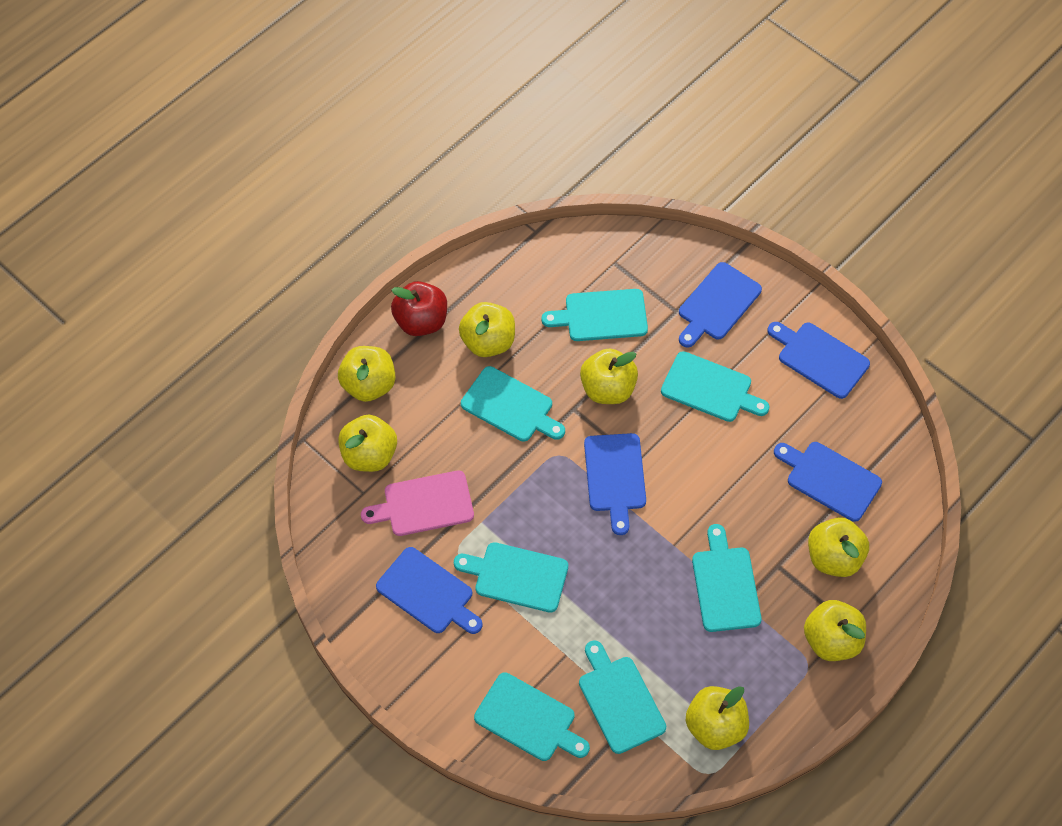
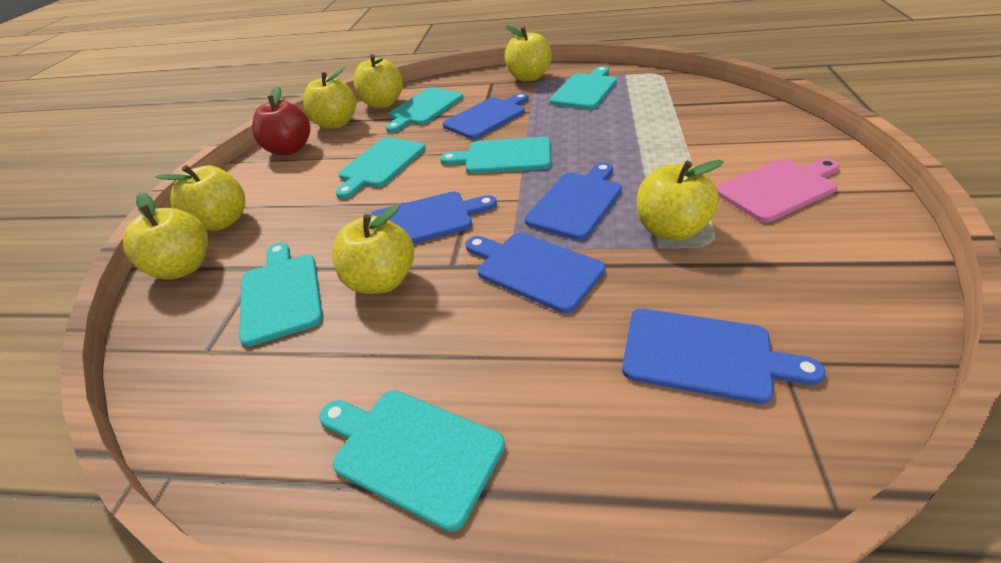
turquoise cutting board: 7 -> 6

